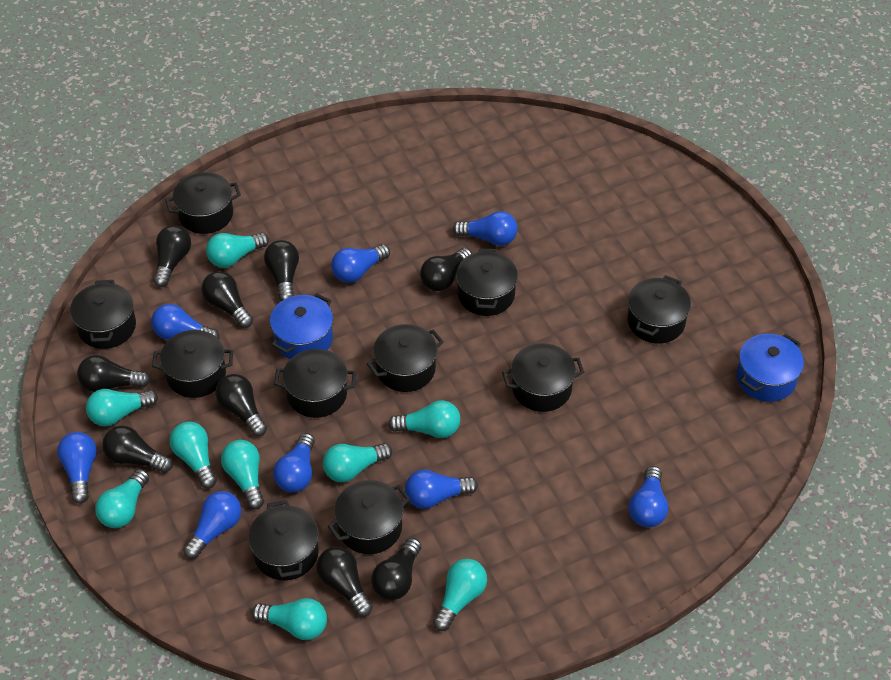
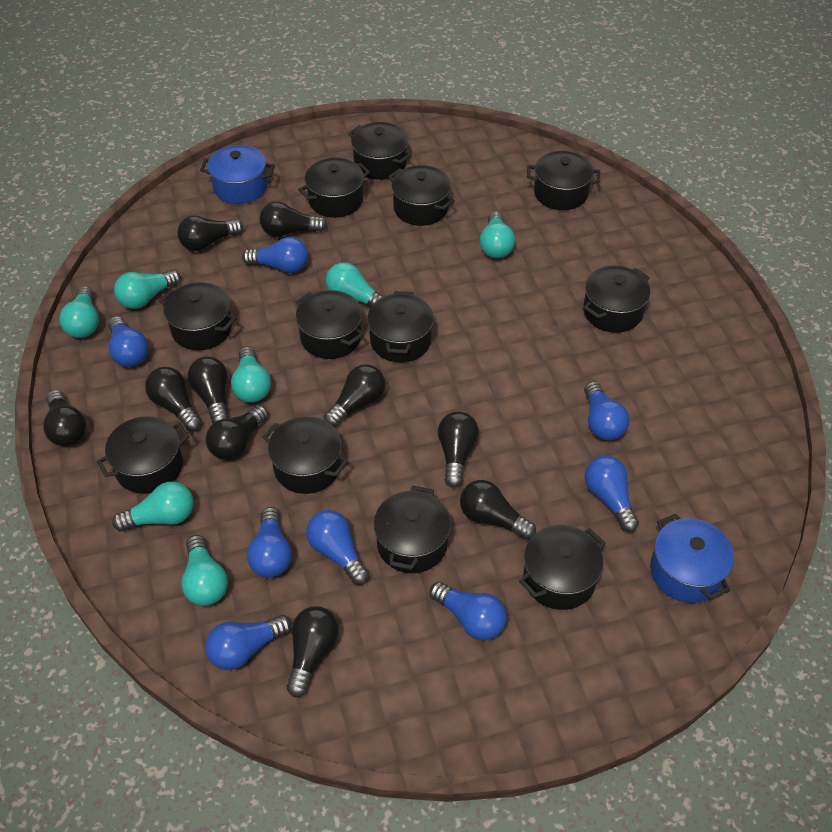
black light bulb: 9 -> 10
black pot: 10 -> 12
turquoise light bulb: 9 -> 7

